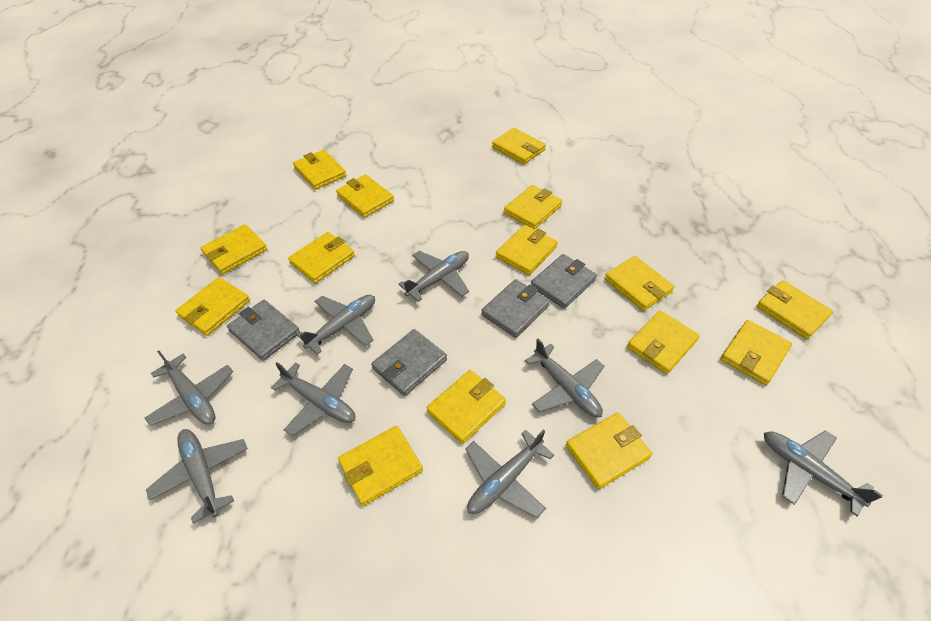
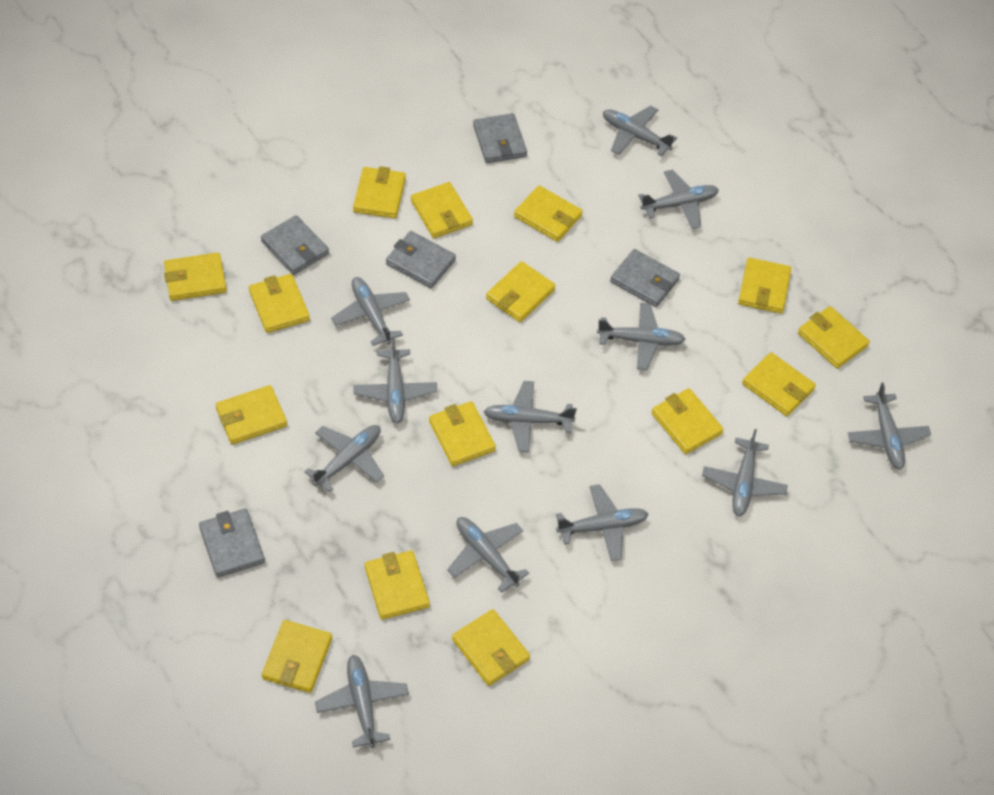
grey plane: 8 -> 12
grey wallet: 4 -> 5

